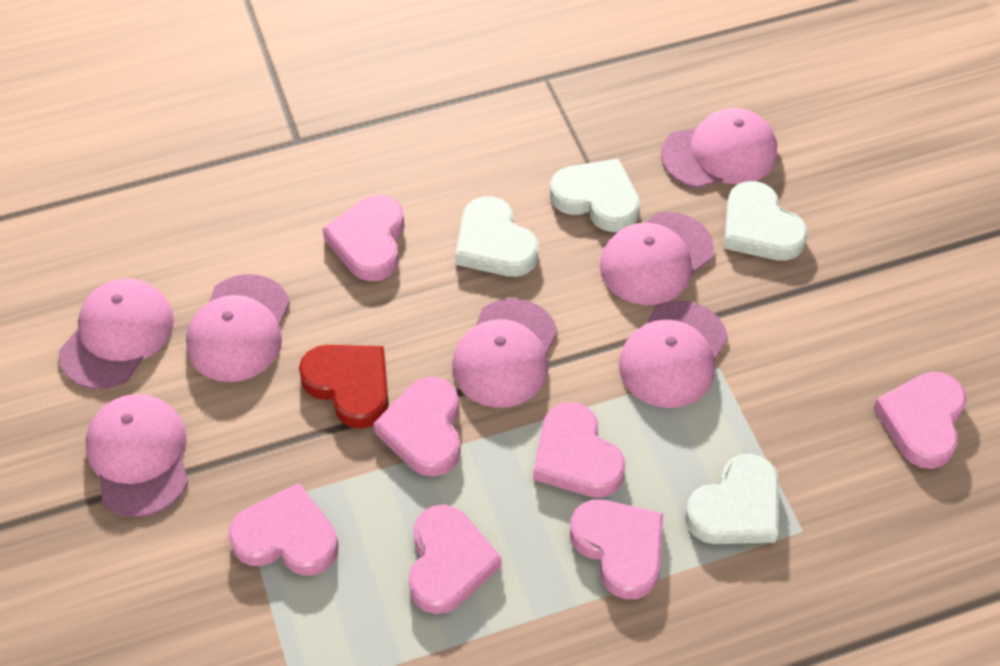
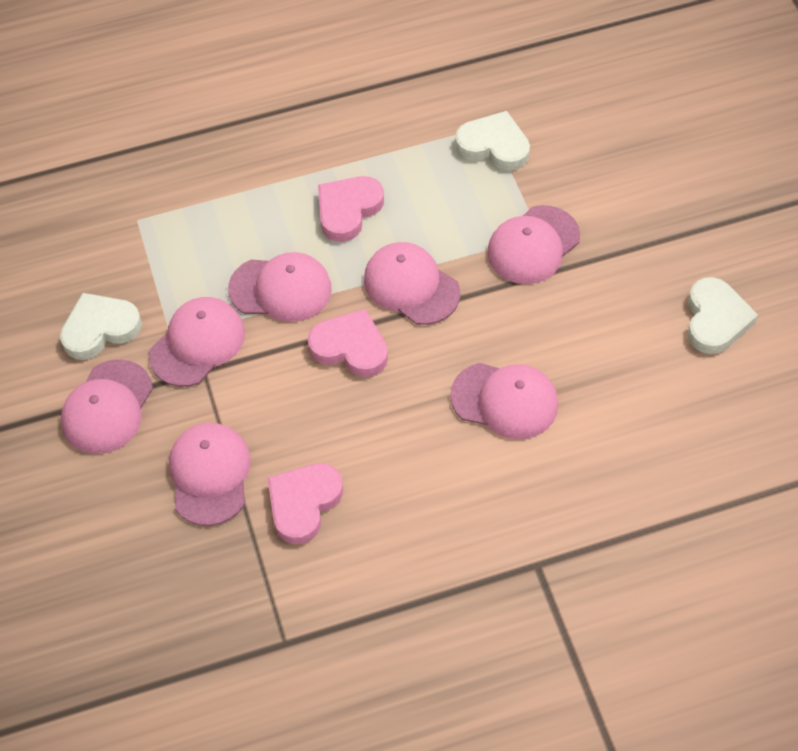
pink heart: 7 -> 3
red heart: 1 -> 0
white heart: 4 -> 3

